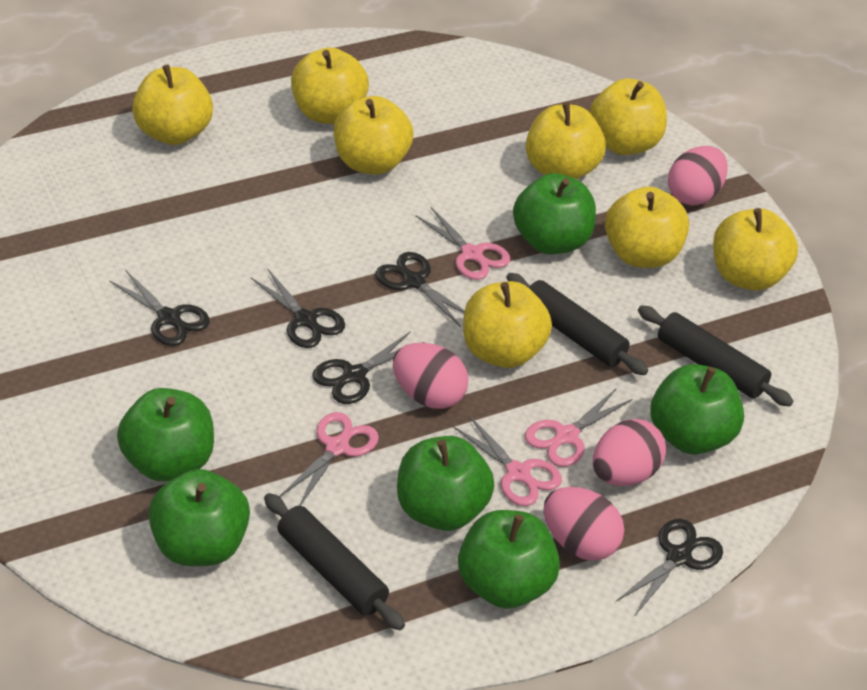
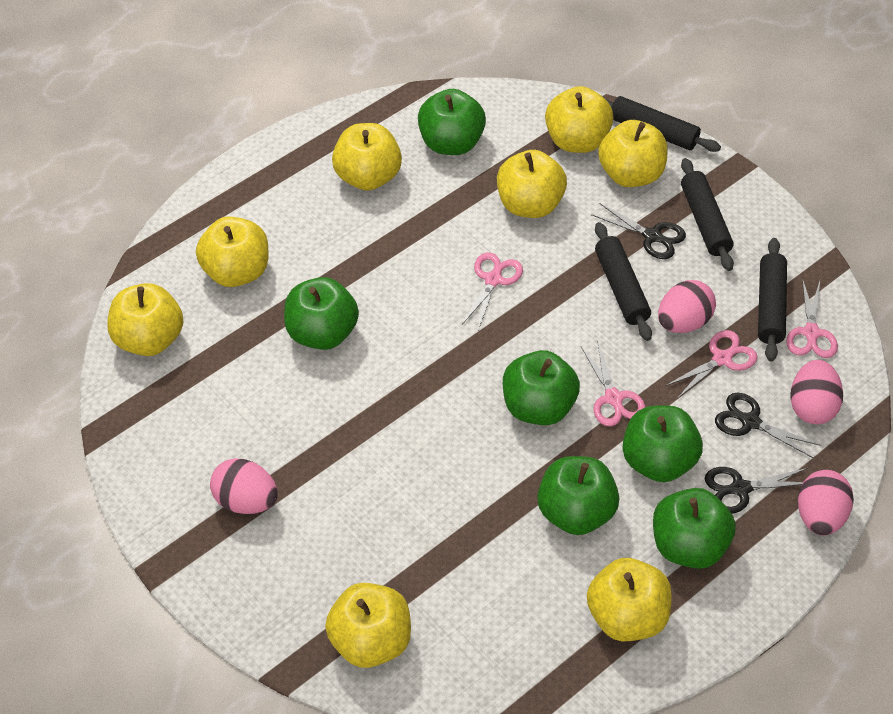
black rolling pin: 3 -> 4
black scissors: 5 -> 3

